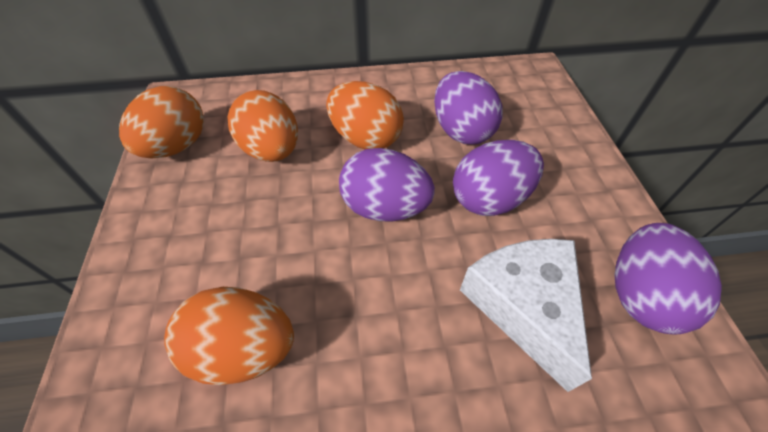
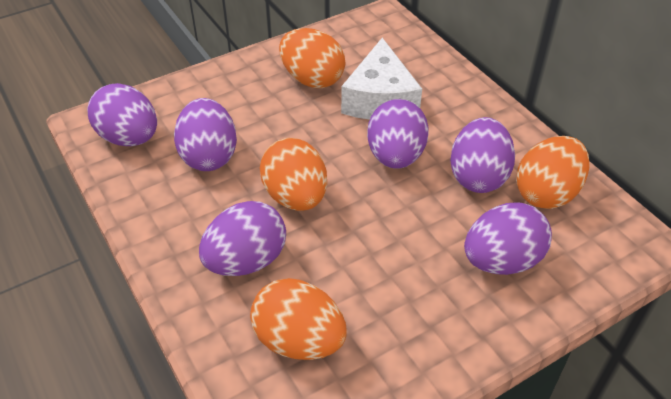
purple egg: 4 -> 6

